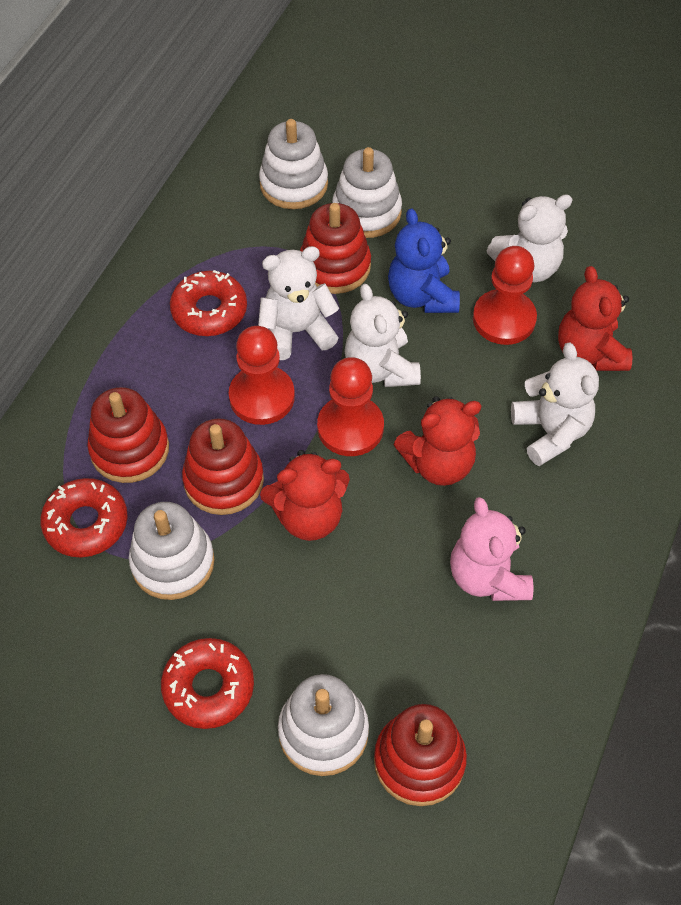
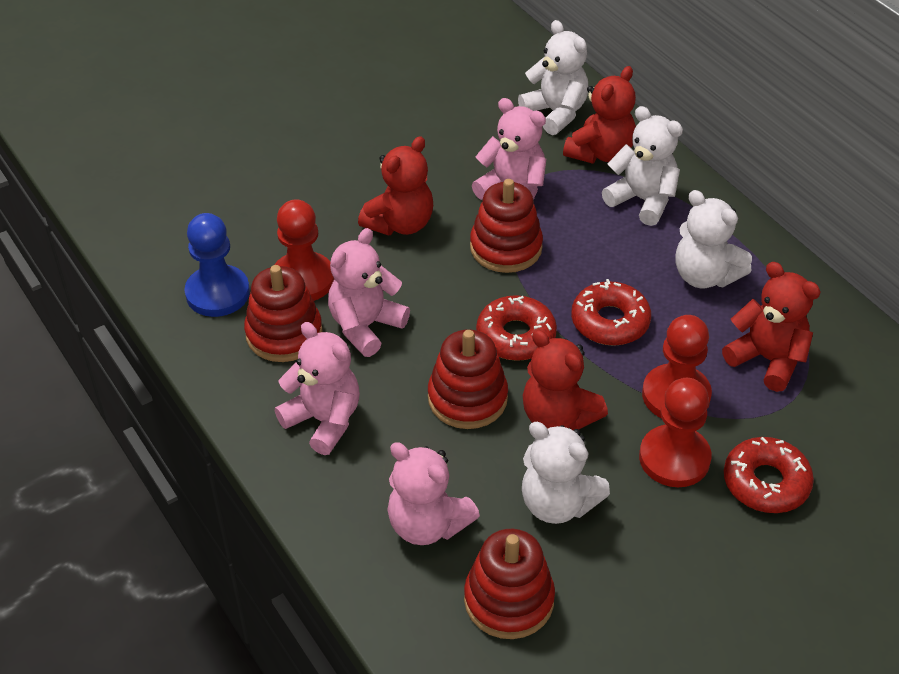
blue pawn: 0 -> 1
blue teddy bear: 1 -> 0
pink teddy bear: 1 -> 4
red teddy bear: 3 -> 4
white stacking toy: 4 -> 0

